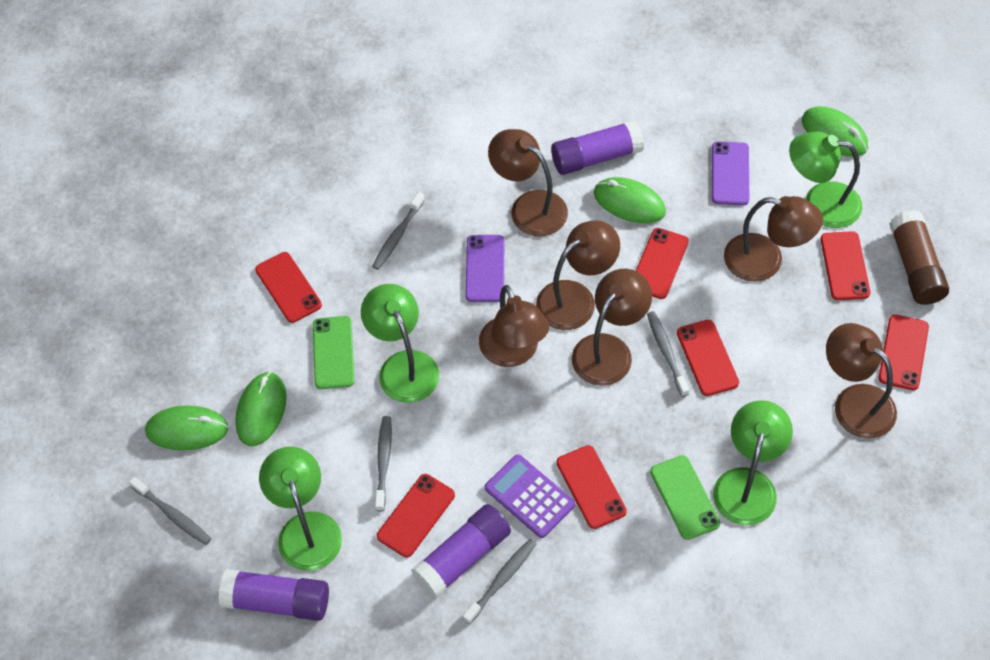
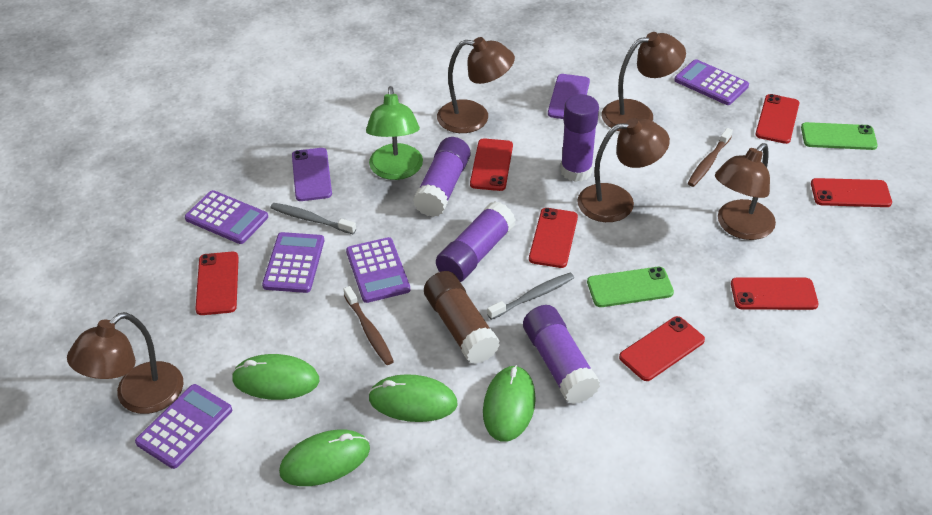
brown lamp: 6 -> 5
brown toothbrush: 0 -> 2
green lamp: 4 -> 1
grey toothbrush: 5 -> 2
purple calculator: 1 -> 5
purple glue stick: 3 -> 4

